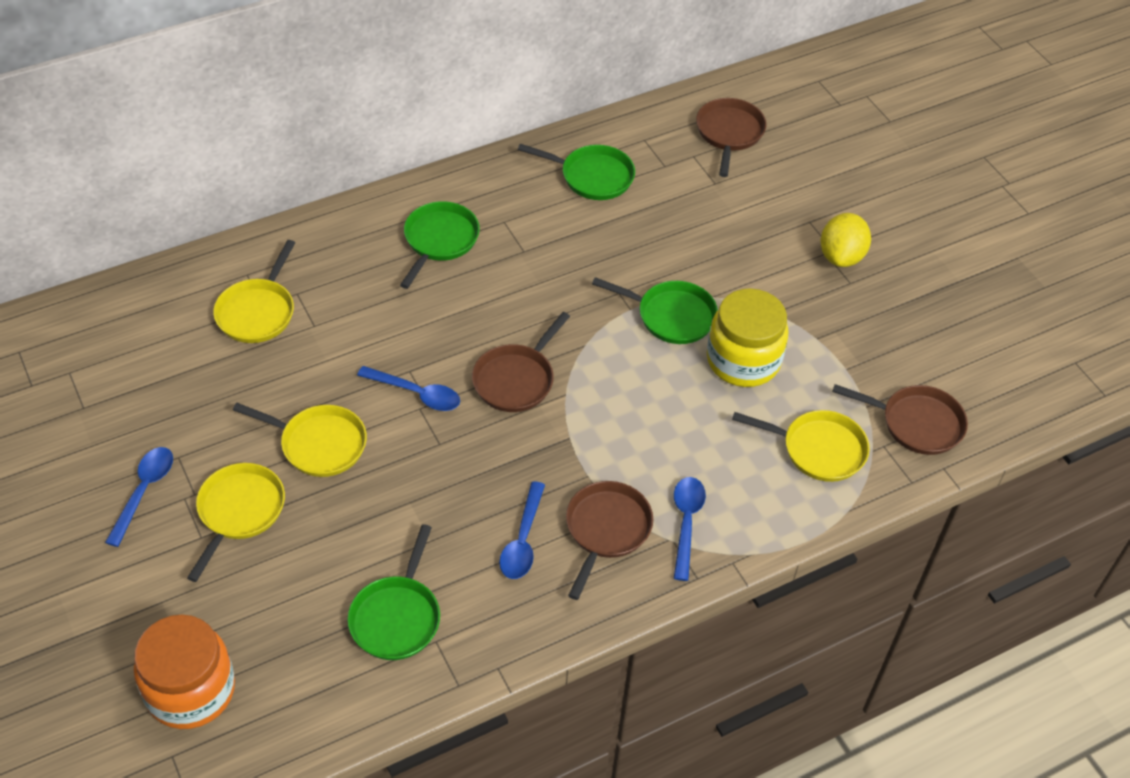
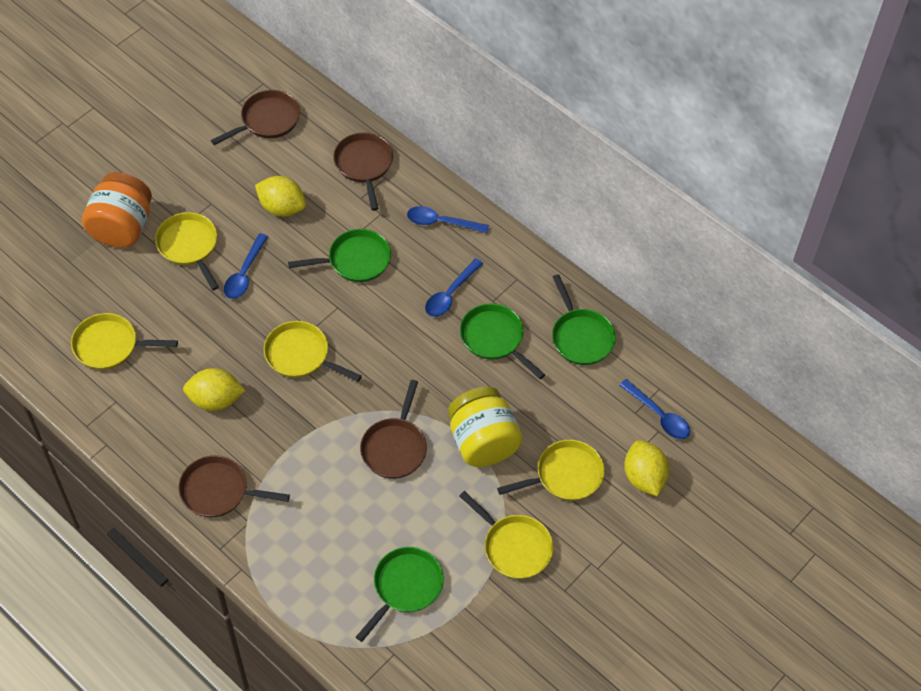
yellow lemon: 1 -> 3
yellow pan: 4 -> 5

